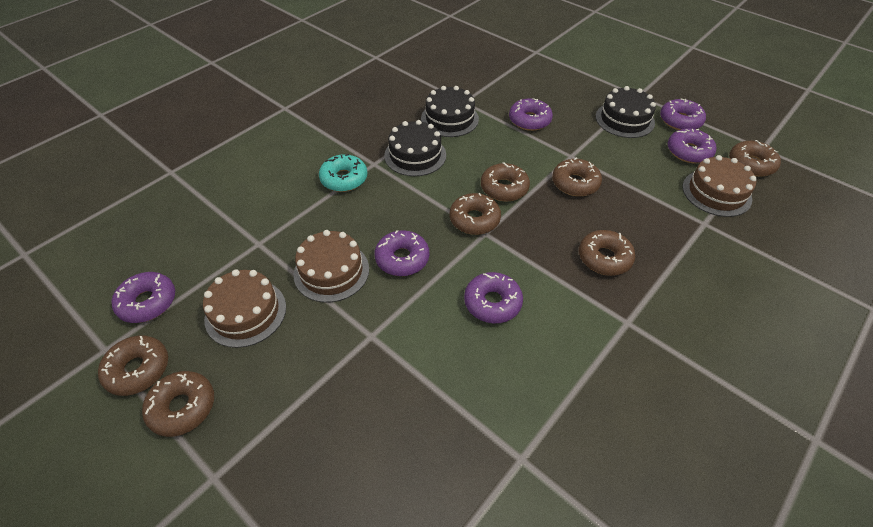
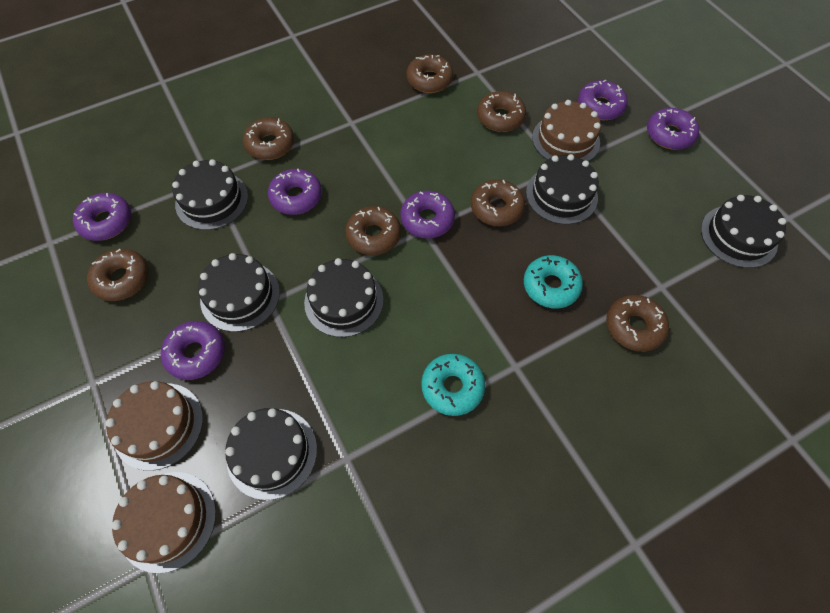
black cake: 3 -> 6
turquoise donut: 1 -> 2

